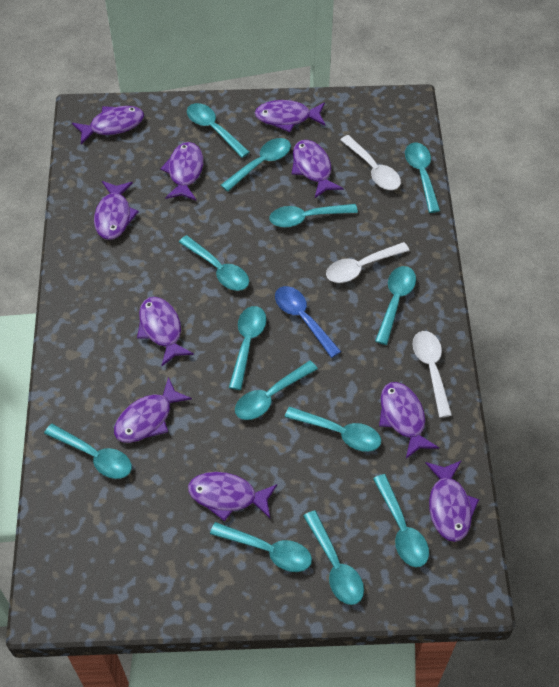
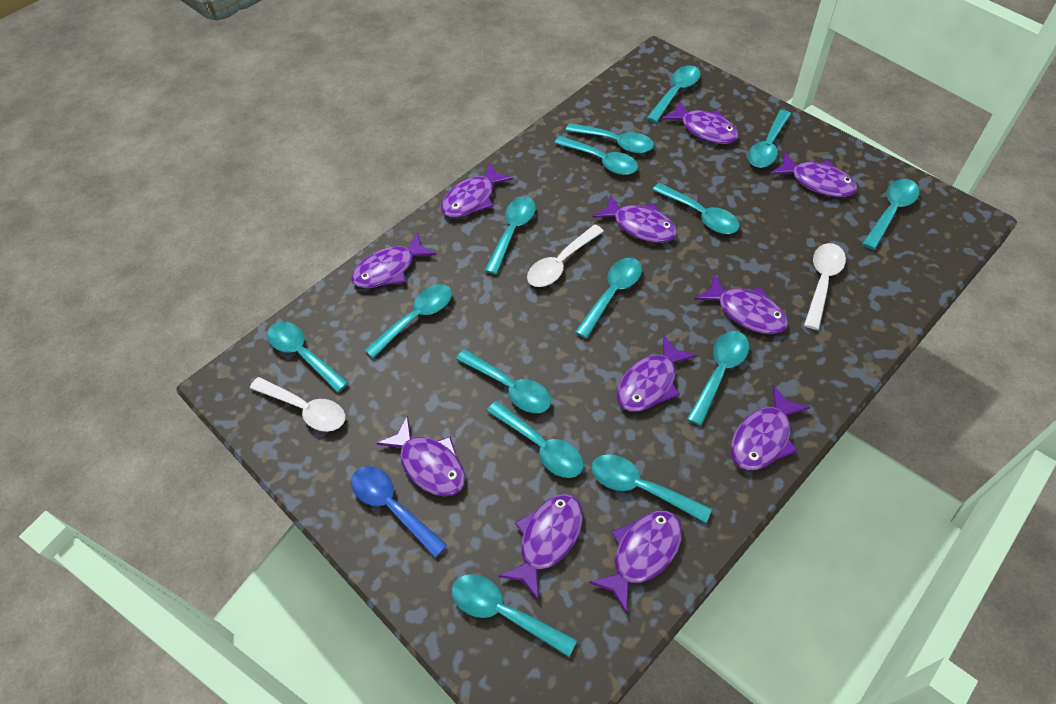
purple fish: 10 -> 11
turquoise spoon: 13 -> 15

